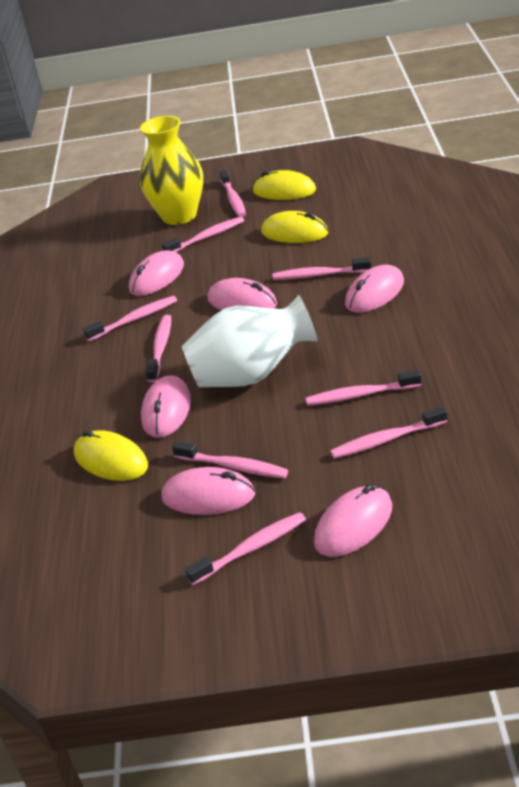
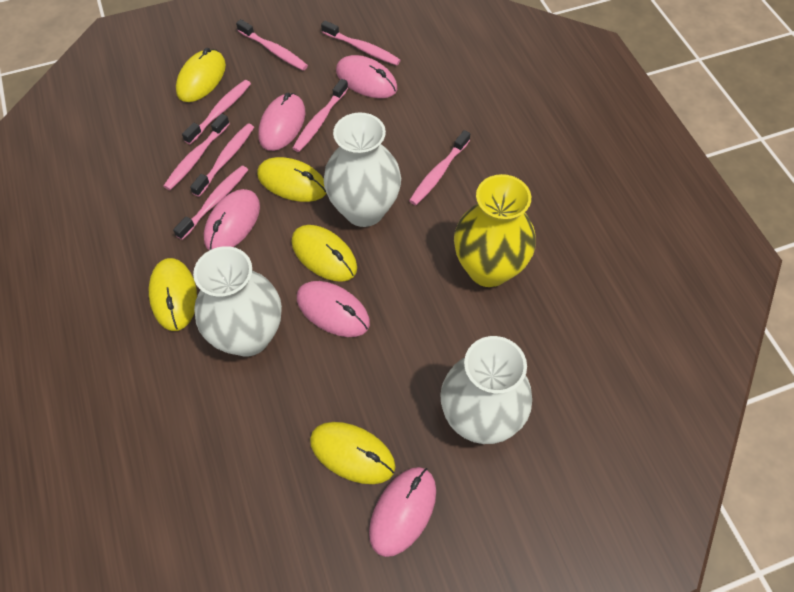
pink mouse: 6 -> 5
pink toothbrush: 9 -> 8
white vase: 1 -> 3
yellow mouse: 3 -> 5

